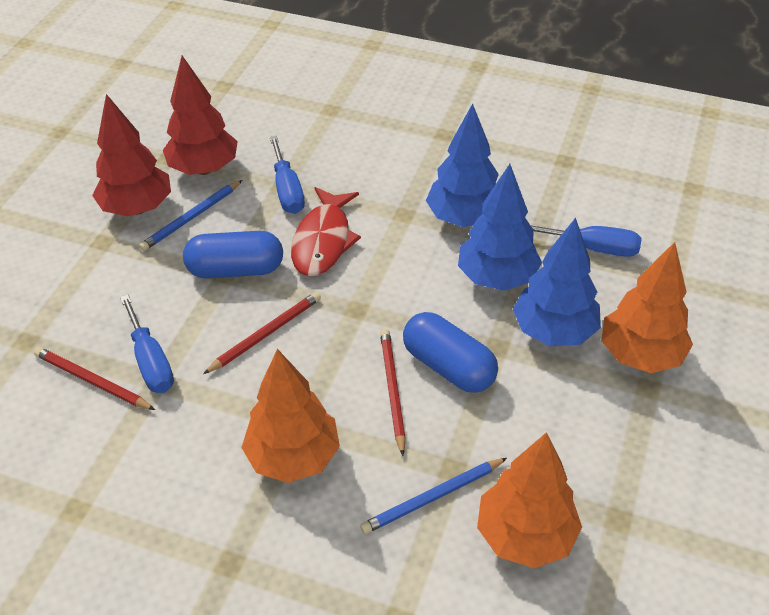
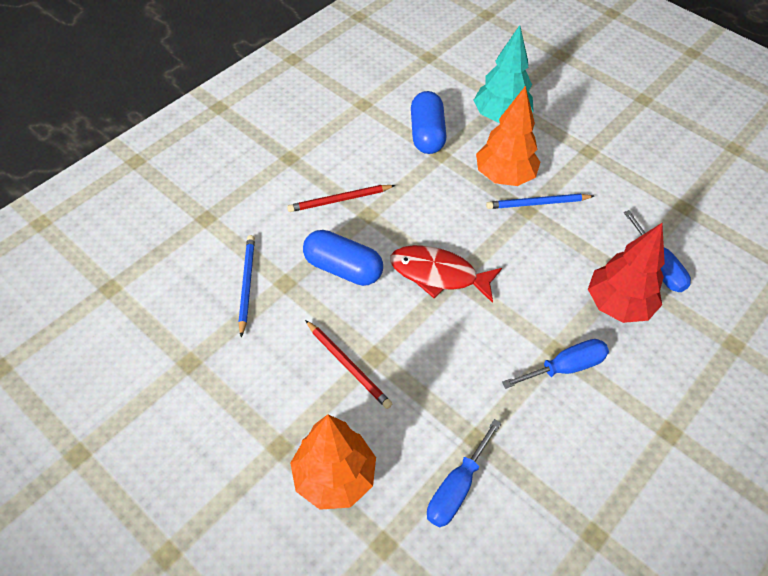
blue tree: 3 -> 0
orange tree: 3 -> 2
red pencil: 3 -> 2
red tree: 2 -> 1
turquoise tree: 0 -> 1

